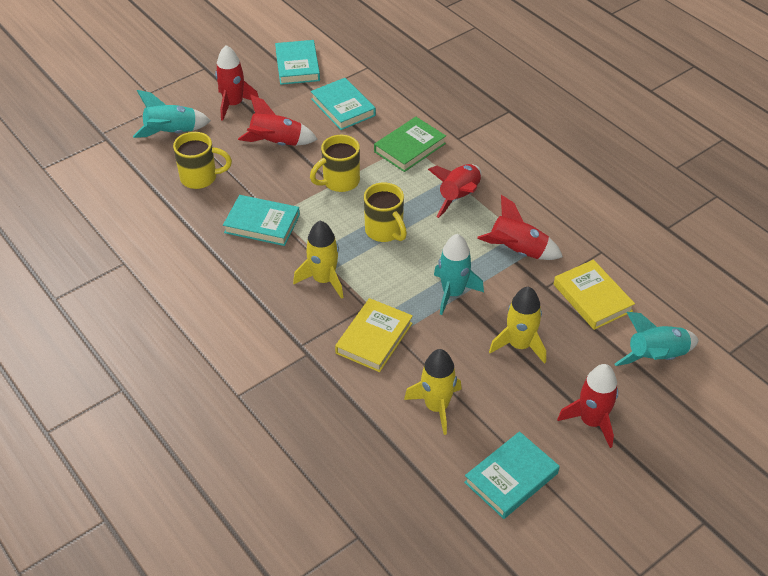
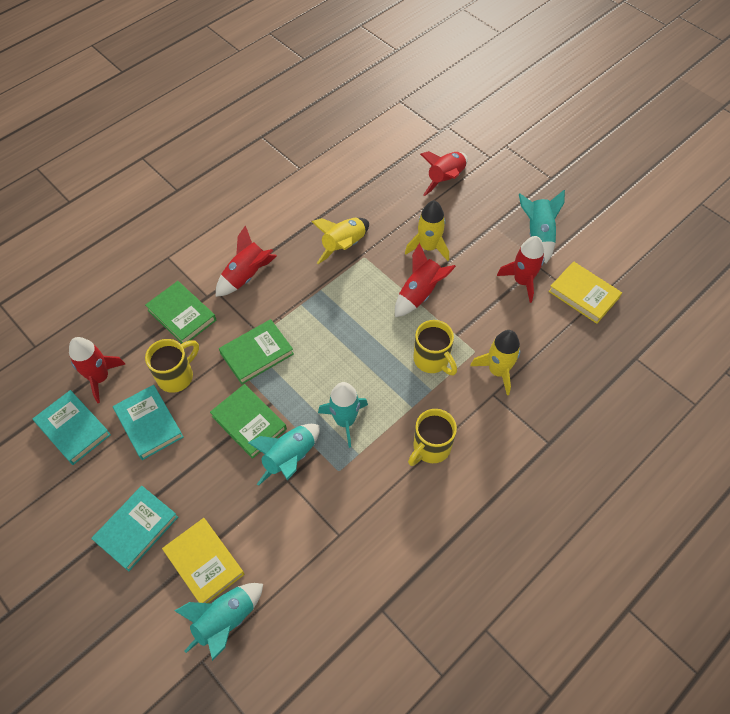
green book: 1 -> 3
turquoise book: 4 -> 3
turquoise rocket: 3 -> 4

